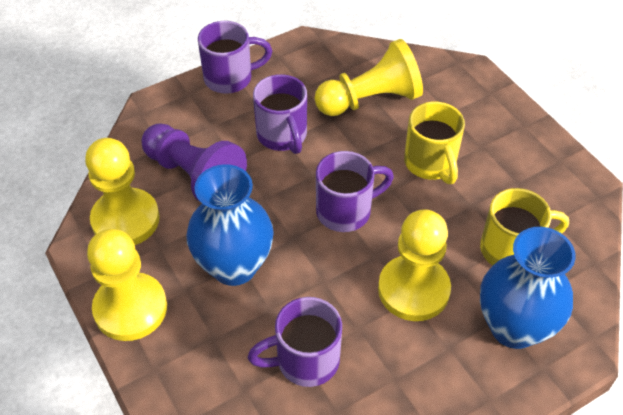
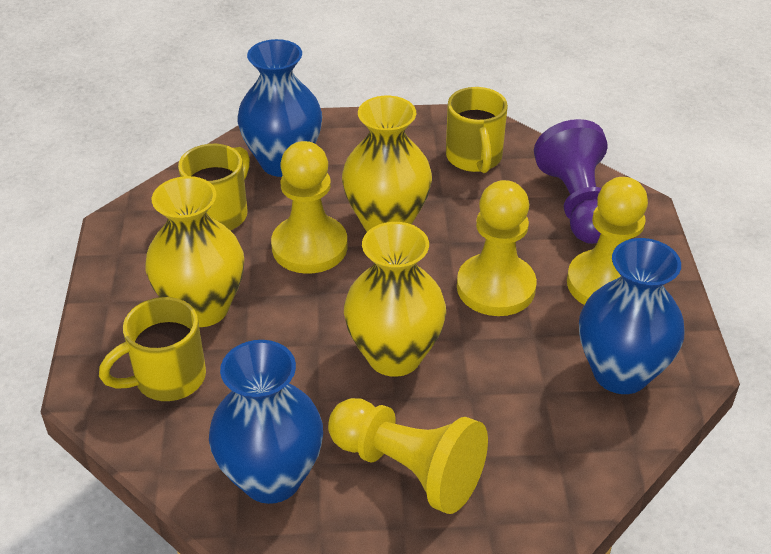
blue vase: 2 -> 3
purple mug: 4 -> 0
yellow mug: 2 -> 3
yellow vase: 0 -> 3

